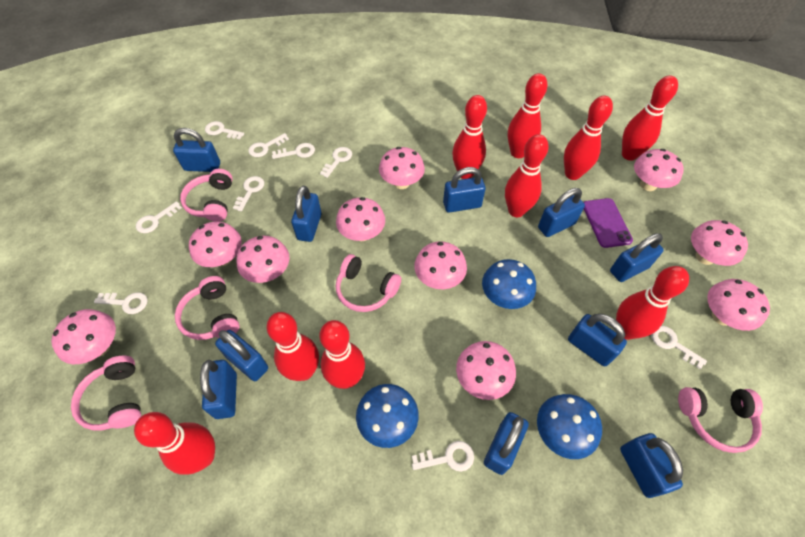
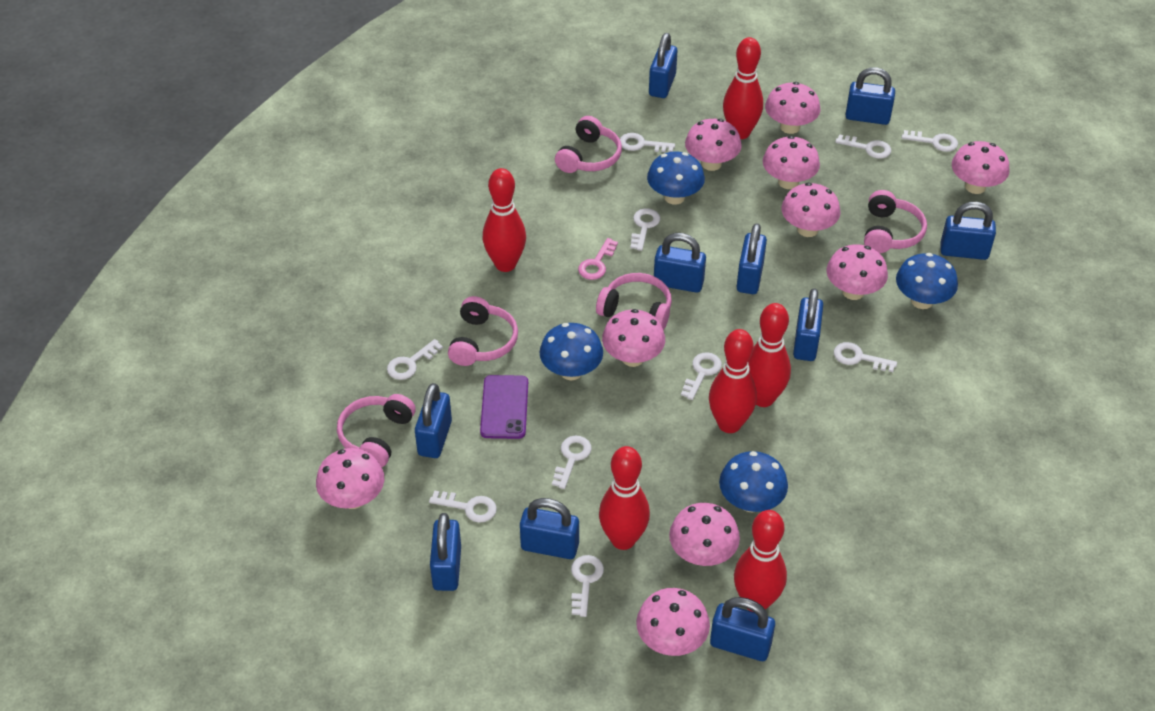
blue mushroom: 3 -> 4
pink key: 0 -> 1
red bowling pin: 9 -> 6
white key: 9 -> 10

